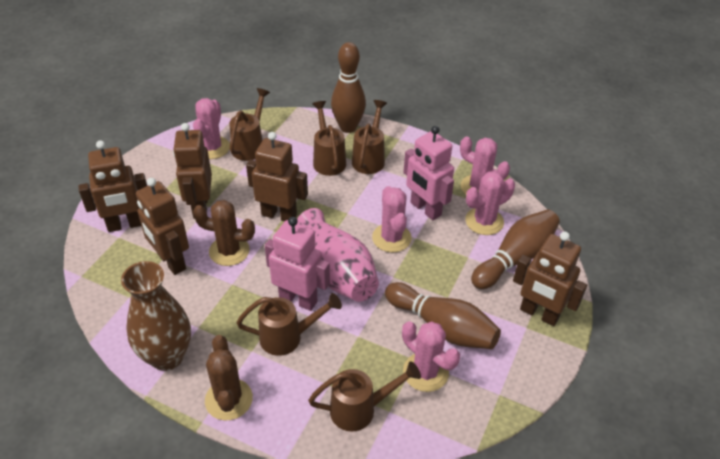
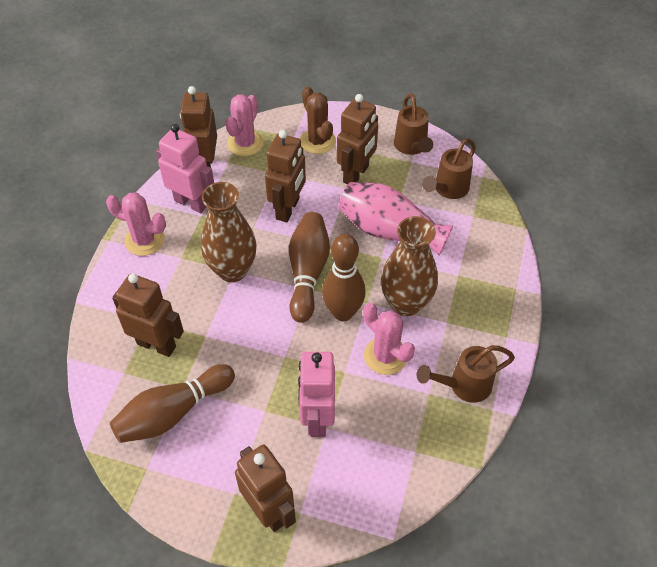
brown cactus: 2 -> 1
brown vase: 1 -> 2
brown watering can: 5 -> 3
pink cactus: 5 -> 3

